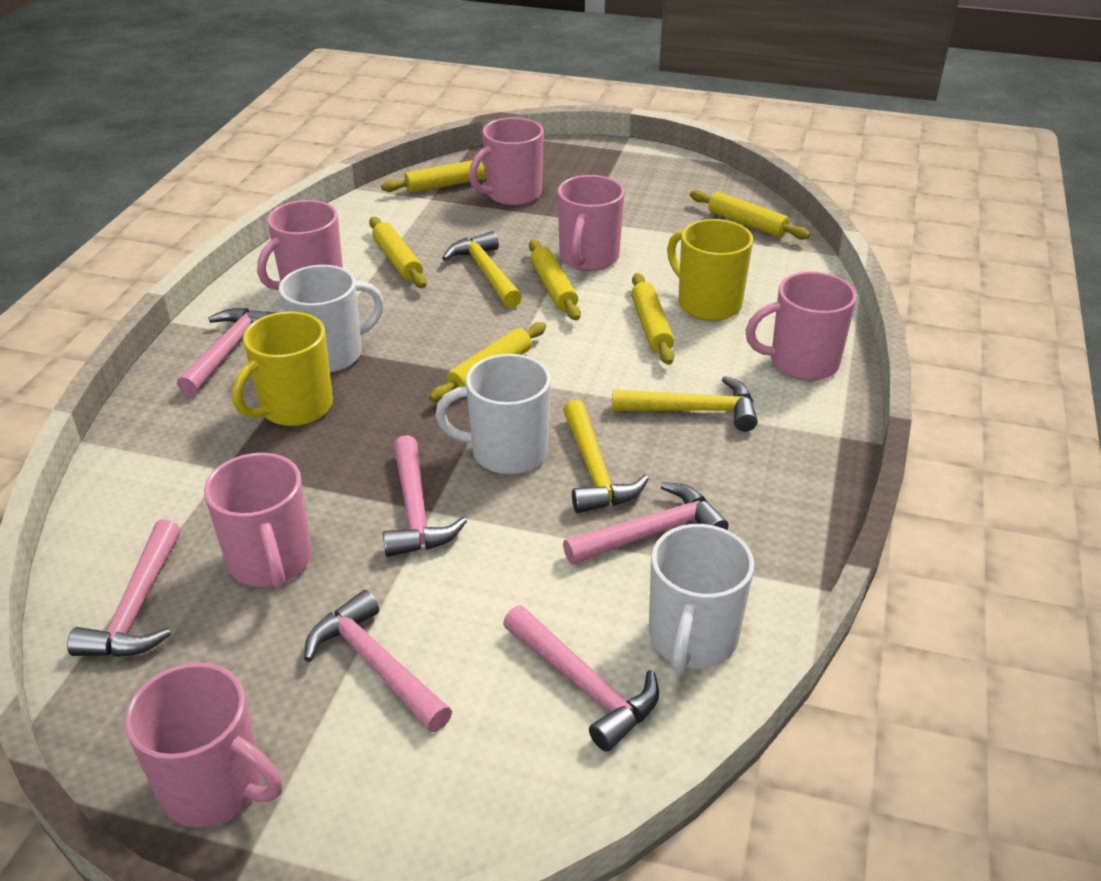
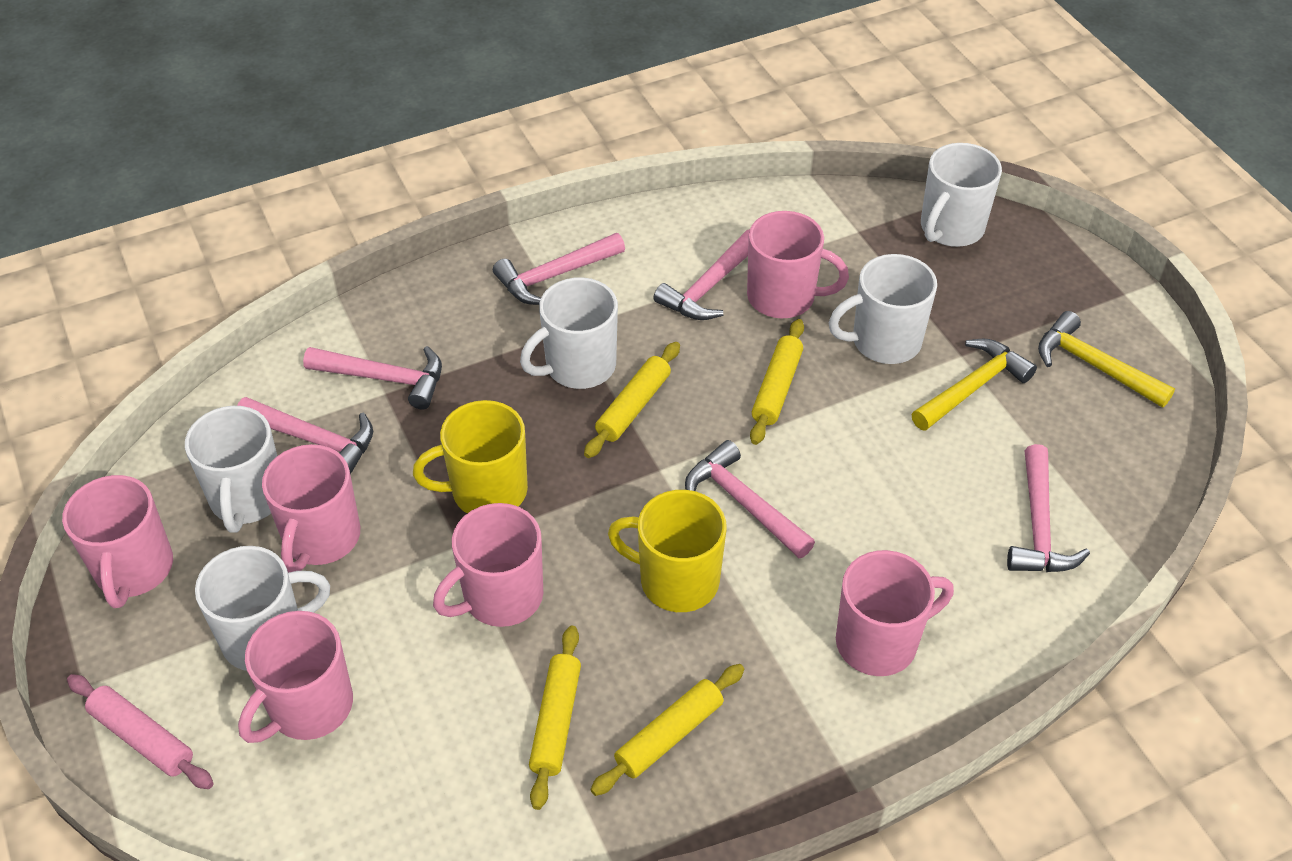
pink rolling pin: 0 -> 1
white mug: 3 -> 5
yellow hammer: 3 -> 2
yellow rolling pin: 6 -> 4

